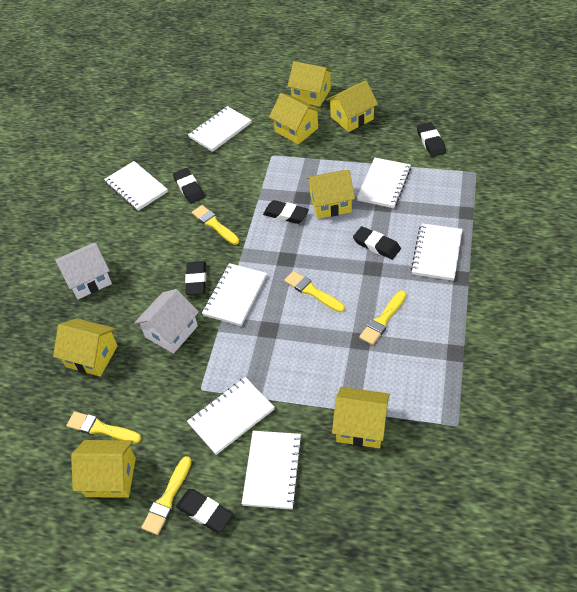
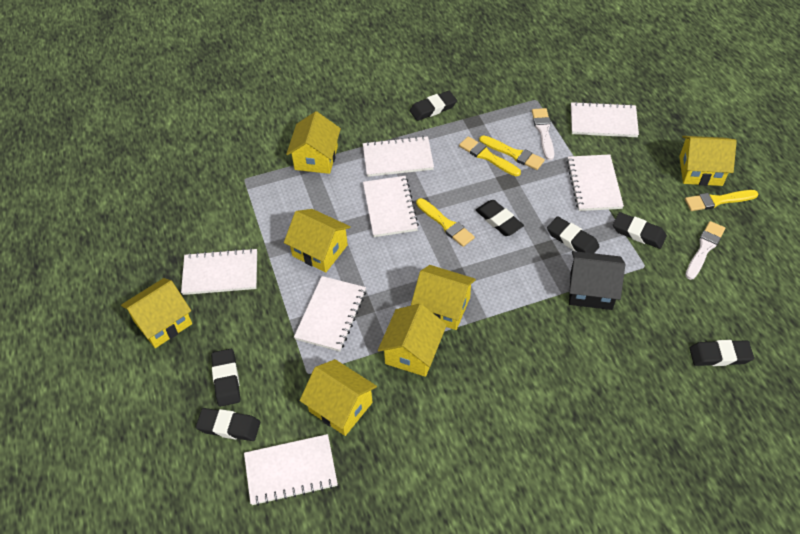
black eraser: 6 -> 7
black house: 0 -> 1
white brush: 0 -> 2
white house: 2 -> 0
yellow brush: 5 -> 4

